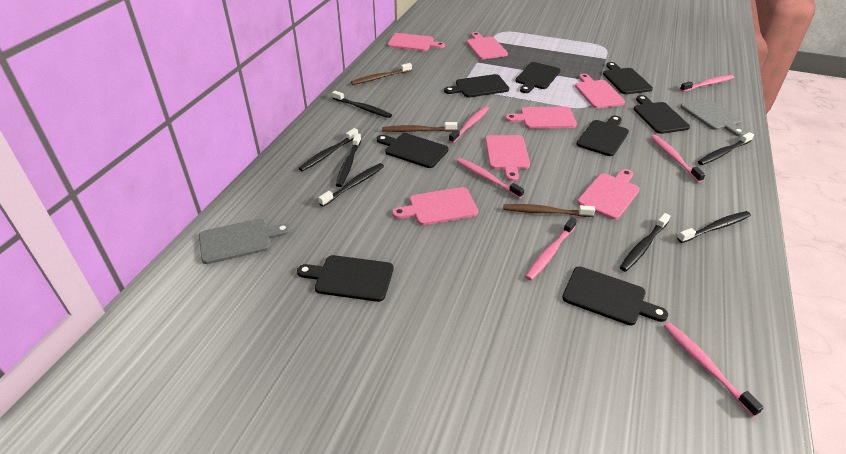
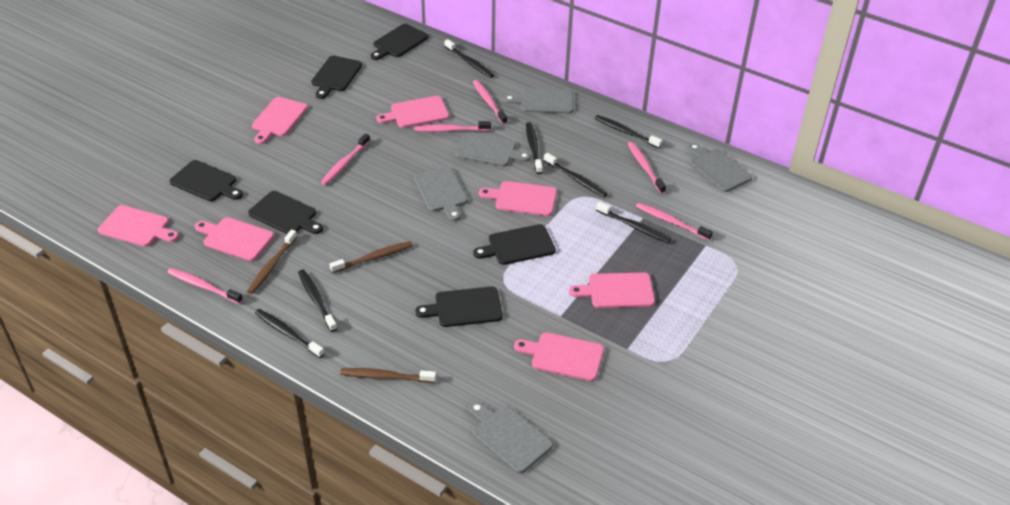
black cutting board: 8 -> 6
grey cutting board: 2 -> 5

